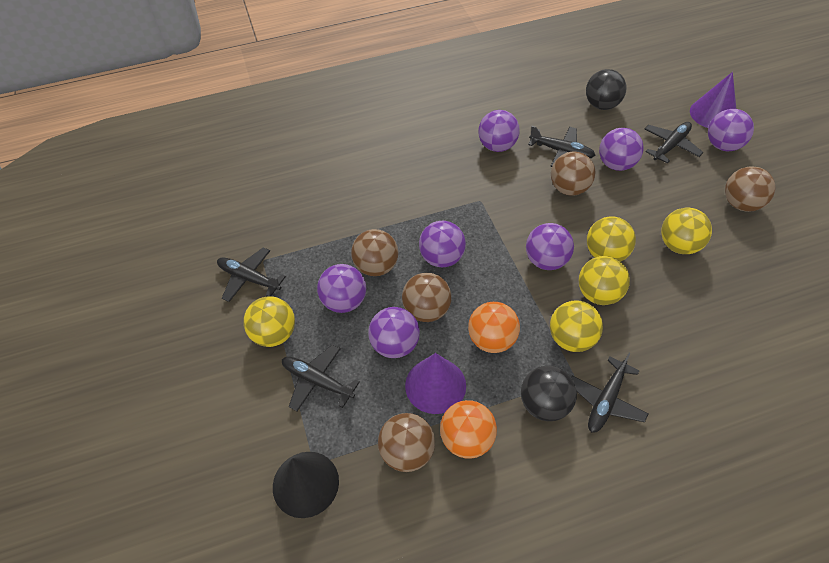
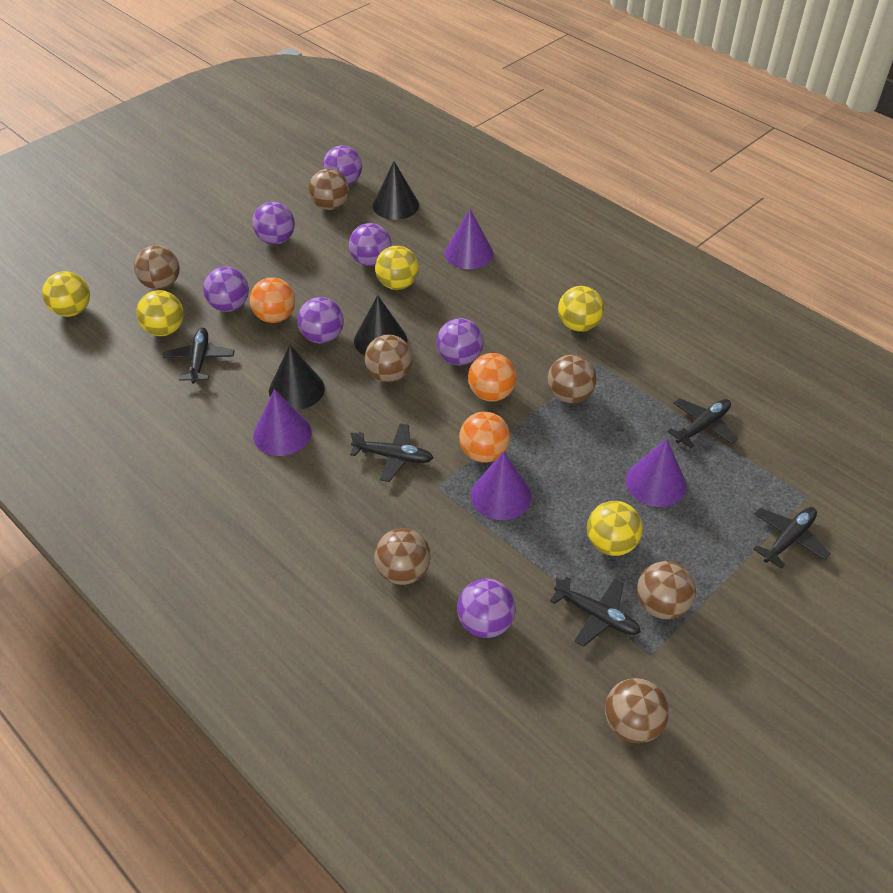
black ball: 2 -> 0
black cone: 1 -> 3
brown ball: 5 -> 7
orange ball: 2 -> 3
purple cone: 2 -> 4

